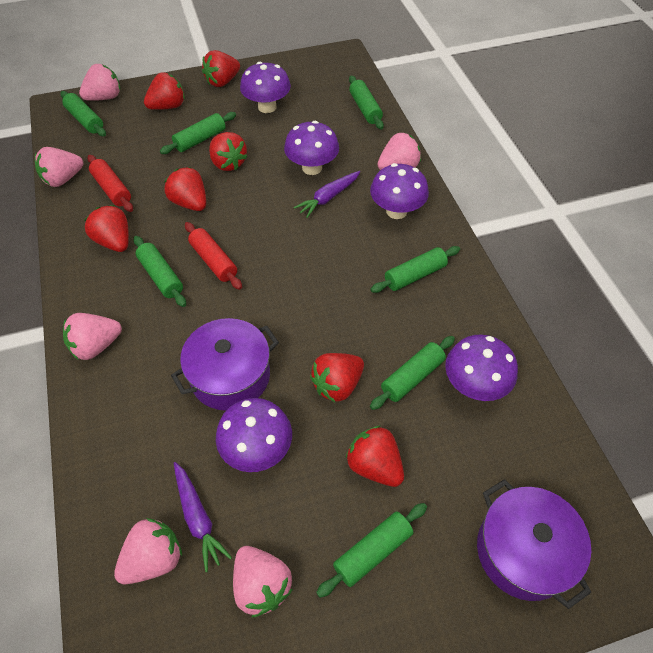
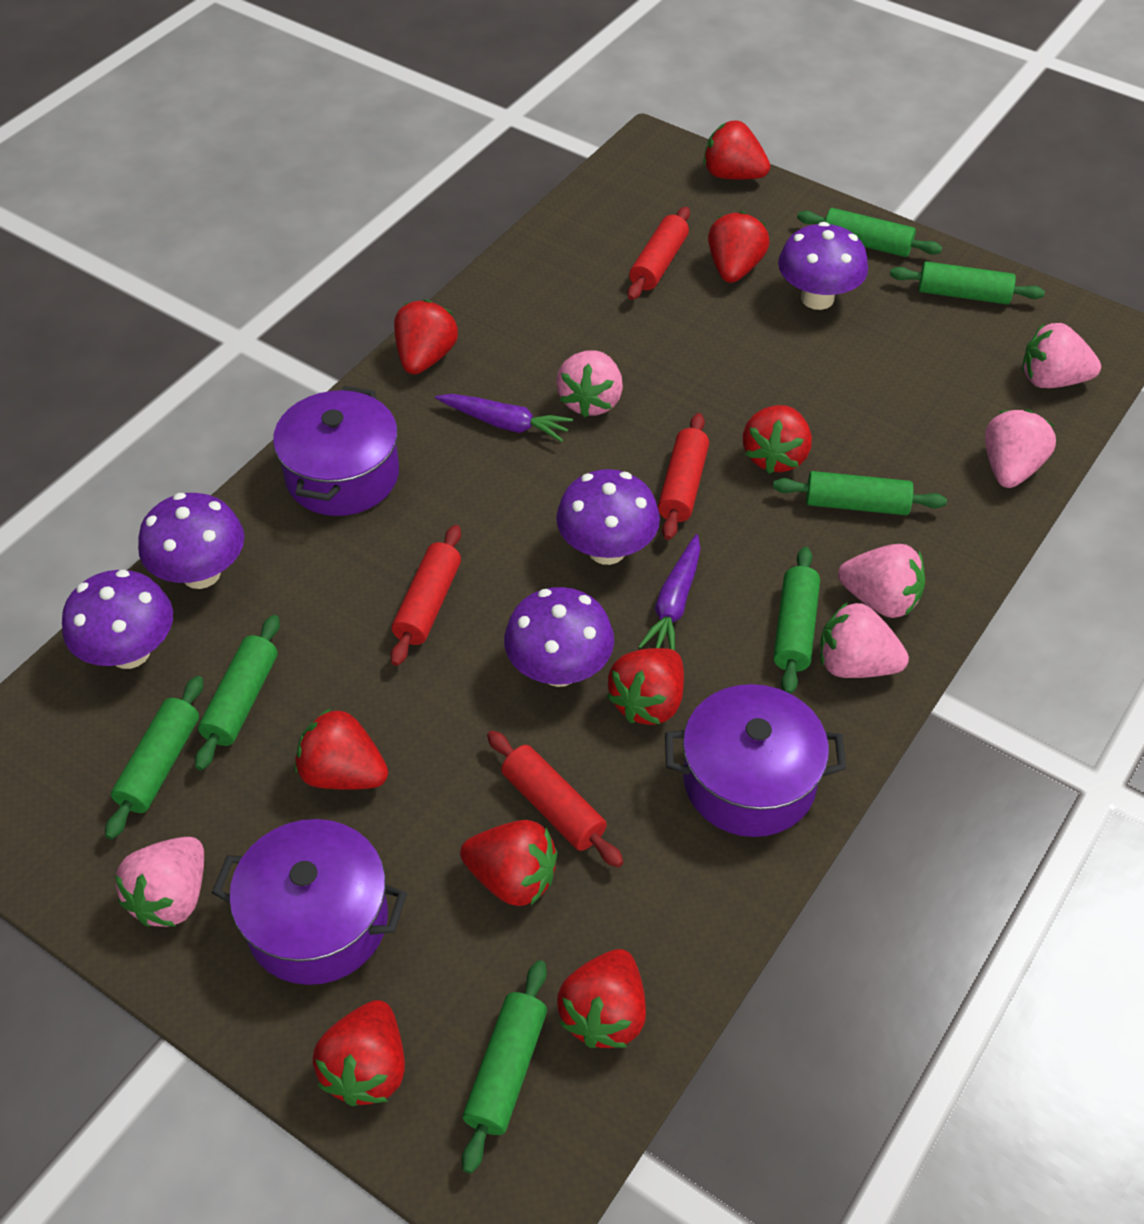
purple pot: 2 -> 3
red rolling pin: 2 -> 4
red strawberry: 7 -> 9

